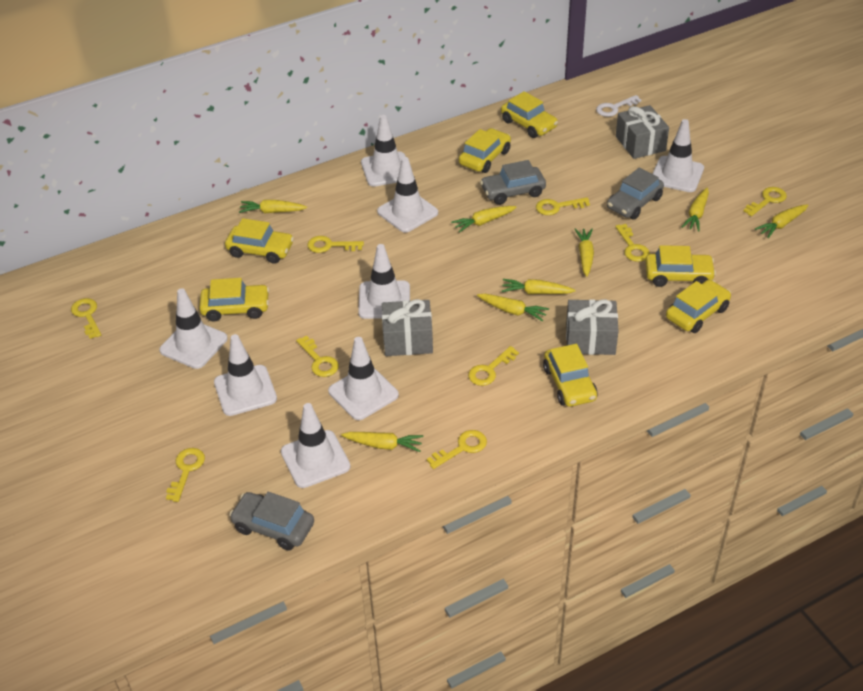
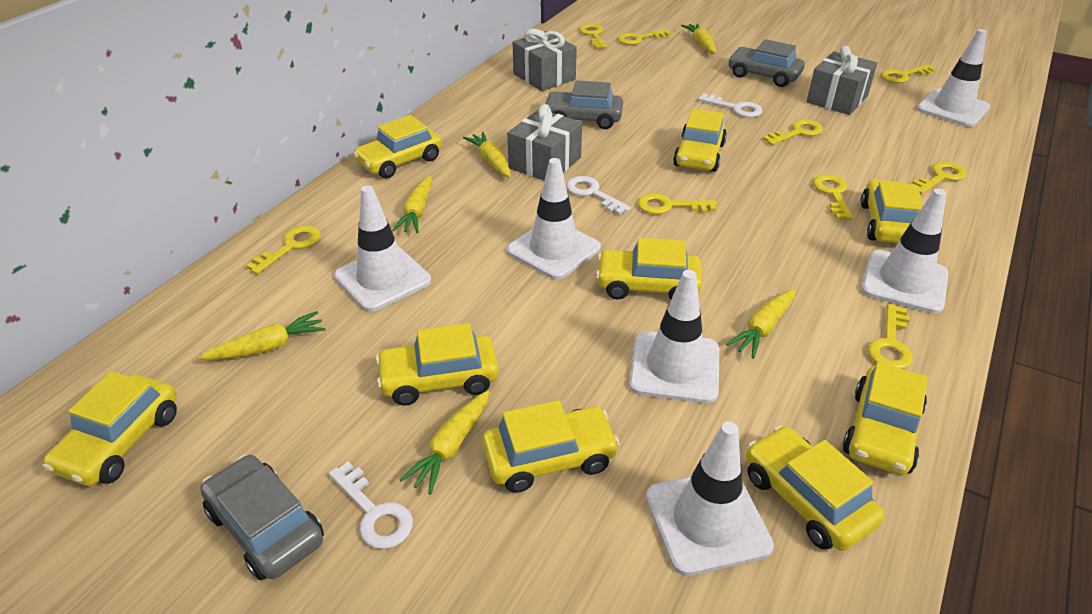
white key: 1 -> 3
white traffic cone: 8 -> 6
yellow car: 7 -> 9
yellow carrot: 8 -> 6

